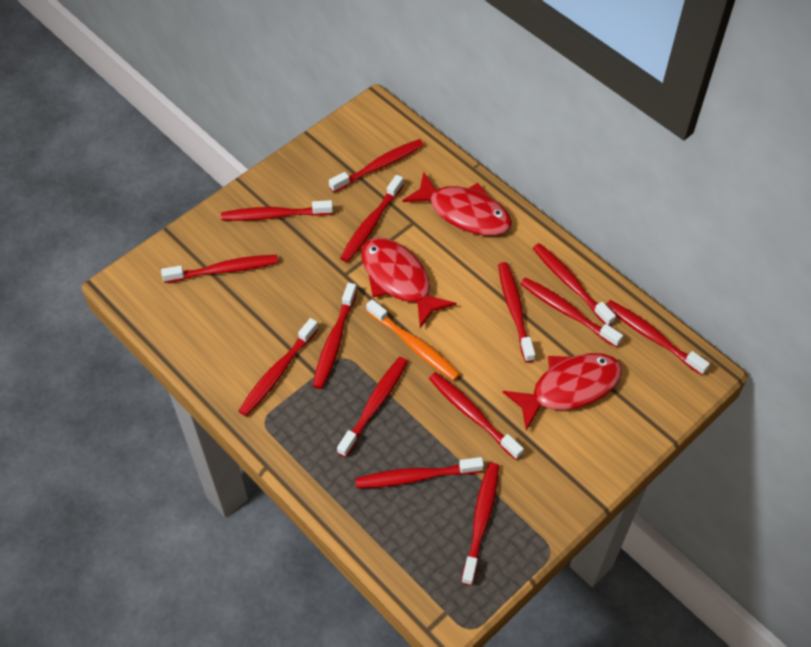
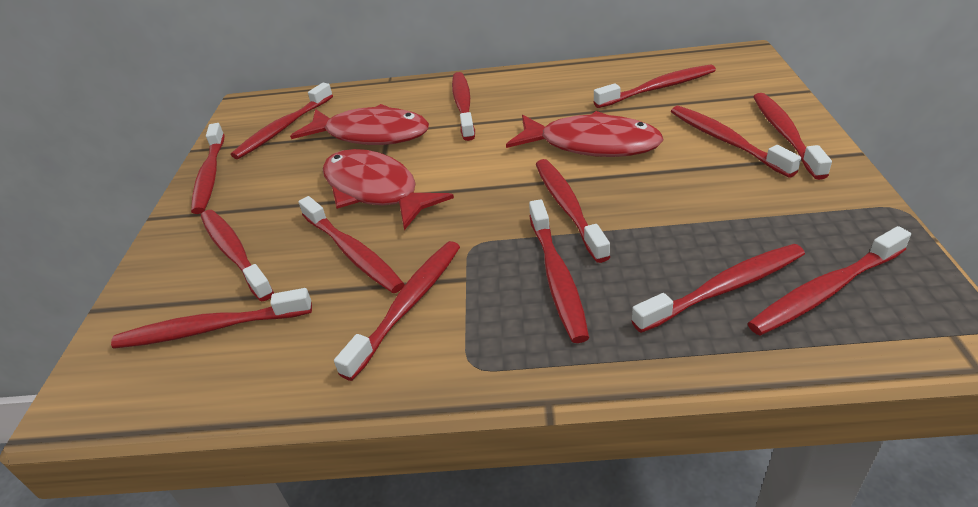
orange toothbrush: 1 -> 0

